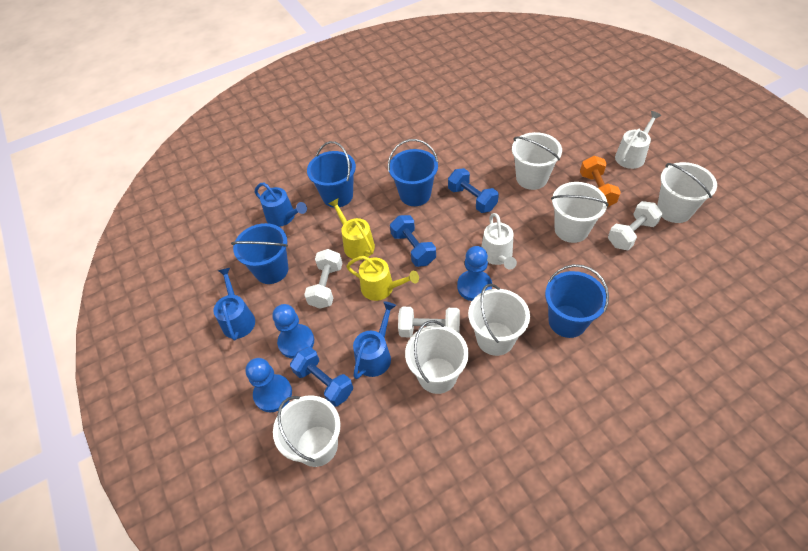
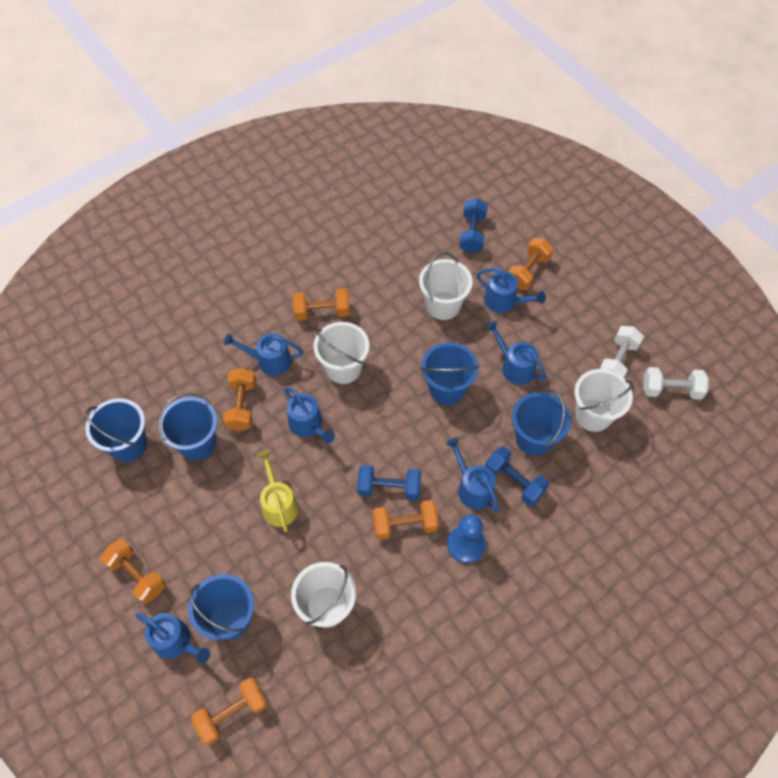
blue bucket: 4 -> 5
blue pawn: 3 -> 1
blue watering can: 3 -> 6
orange dumbbell: 1 -> 6
white bucket: 6 -> 4
white dumbbell: 3 -> 2
white watering can: 2 -> 0
yellow watering can: 2 -> 1

